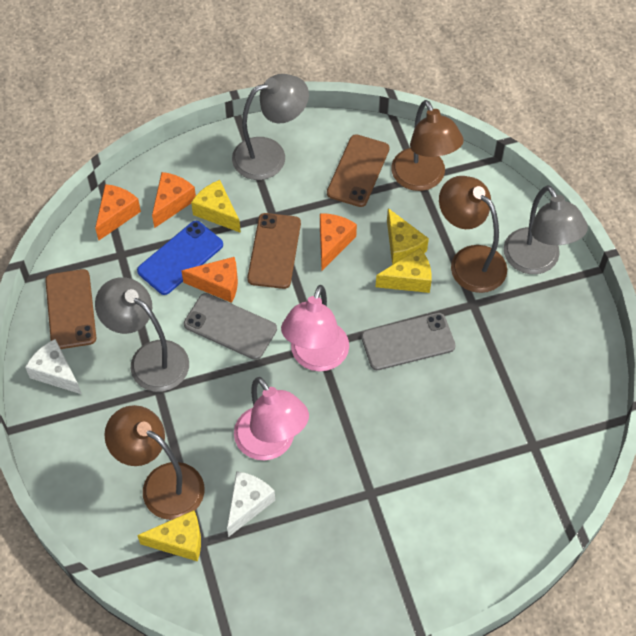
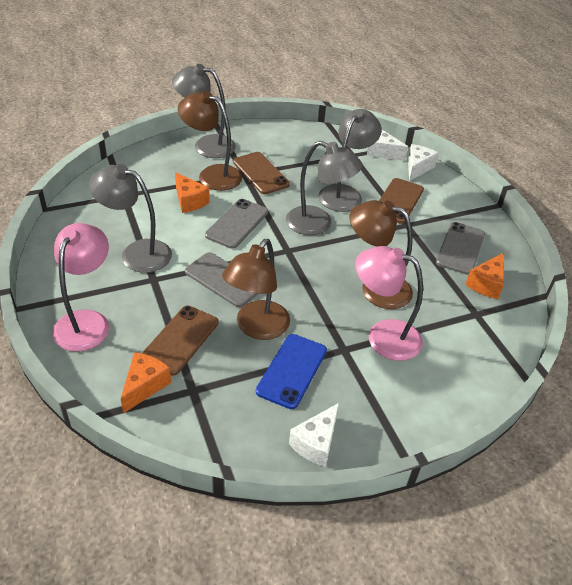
grey lamp: 3 -> 4
grey phone: 2 -> 3
orange cheese: 4 -> 3
white cheese: 2 -> 3
yellow cheese: 4 -> 0

